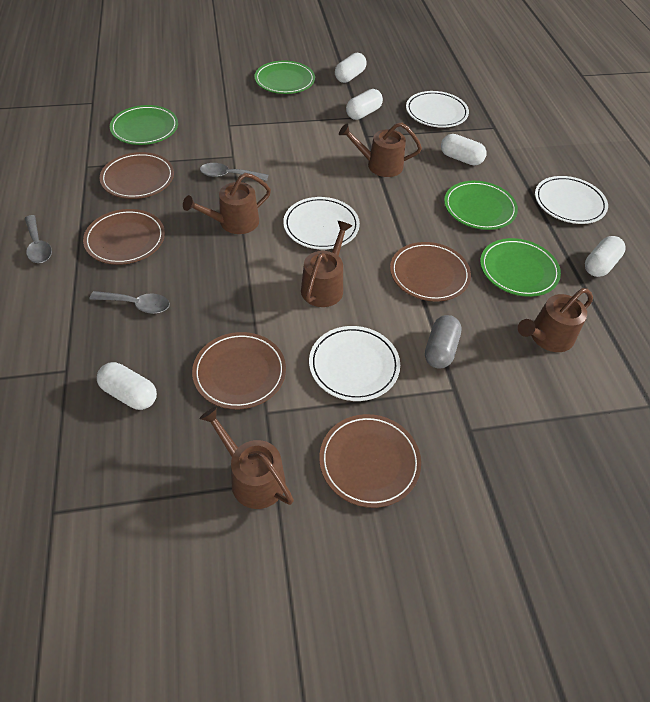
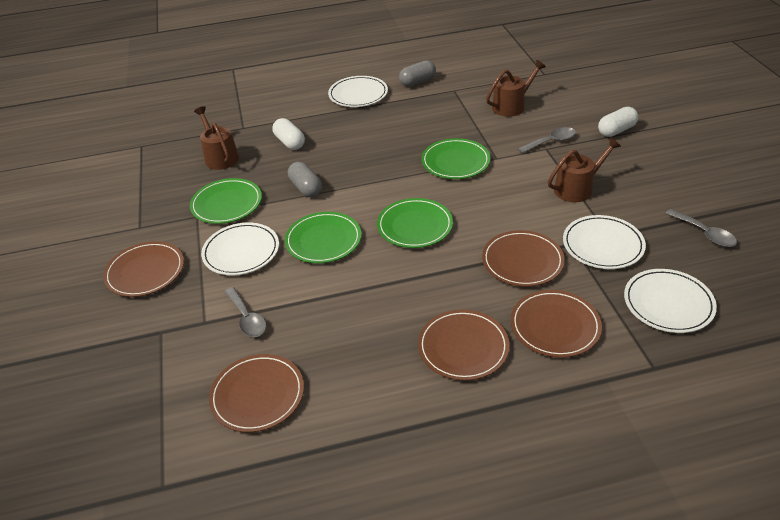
brown watering can: 5 -> 3
grey capsule: 1 -> 2
white capsule: 5 -> 2

